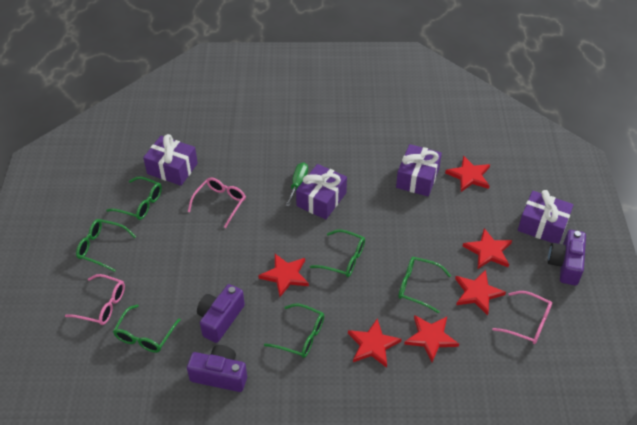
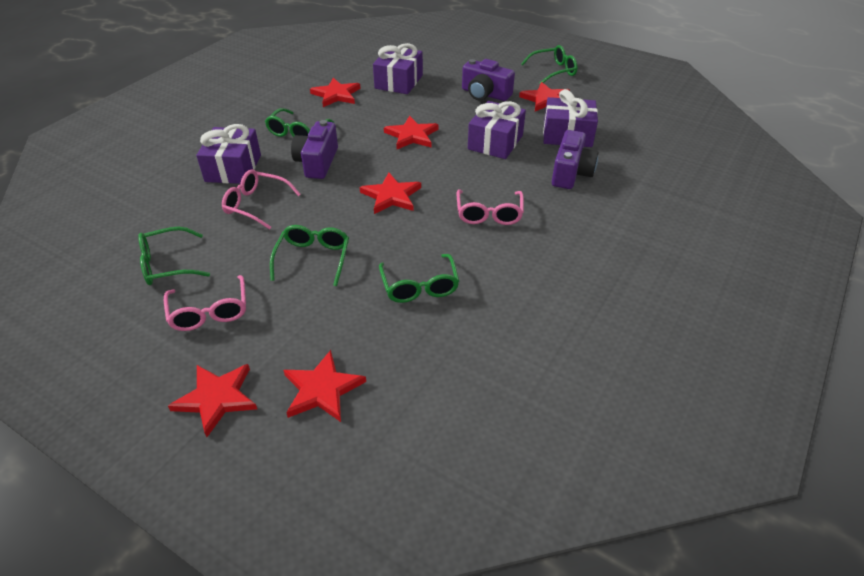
green glasses: 6 -> 5
green screwdriver: 1 -> 0

